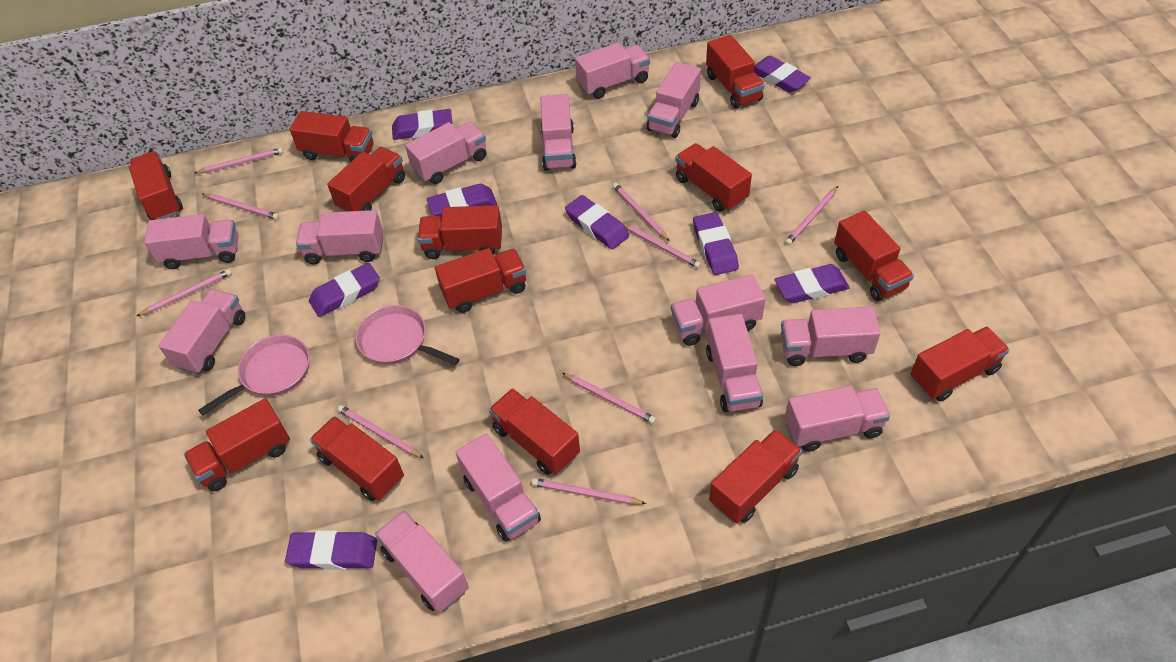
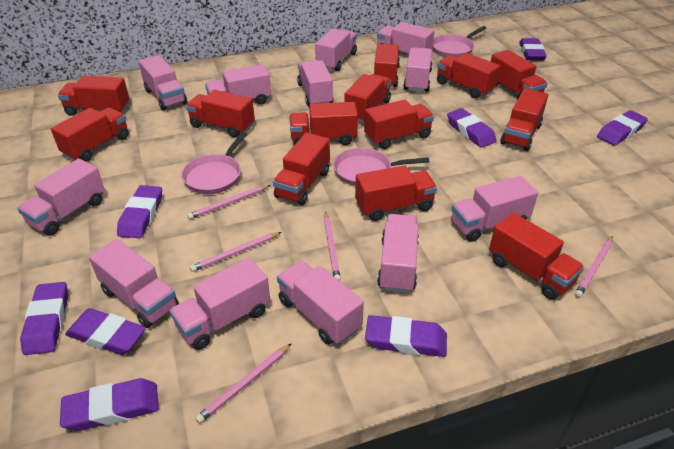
pink pan: 2 -> 3
pink pencil: 9 -> 5
pink truck: 13 -> 12

